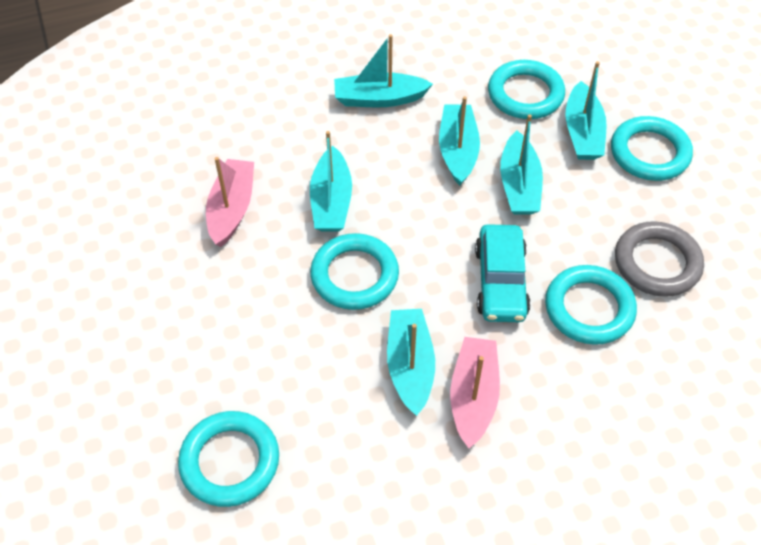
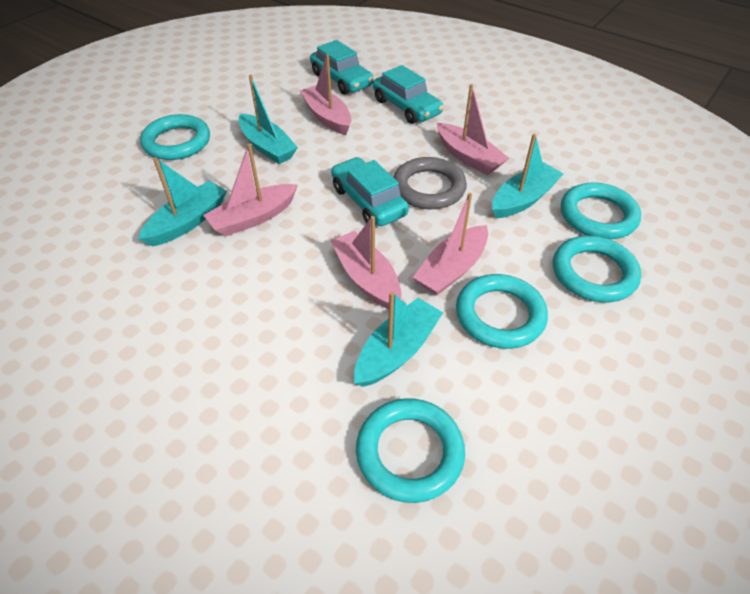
pink boat: 2 -> 5
turquoise boat: 6 -> 4
turquoise car: 1 -> 3

